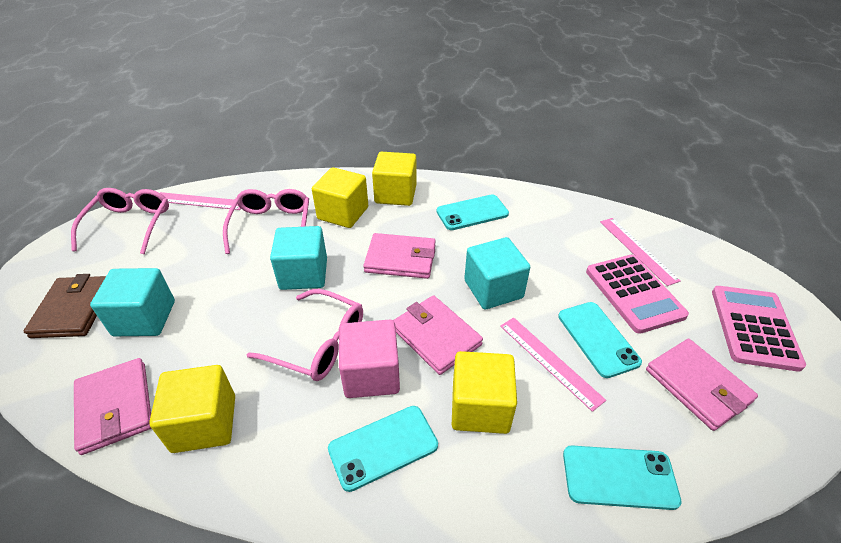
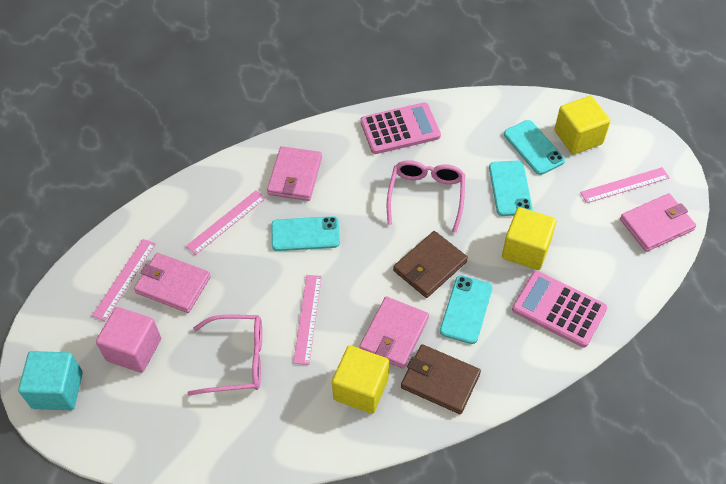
brown wallet: 1 -> 2
pink glasses: 3 -> 2
pink ruler: 3 -> 4
turquoise cube: 3 -> 1
yellow cube: 4 -> 3

